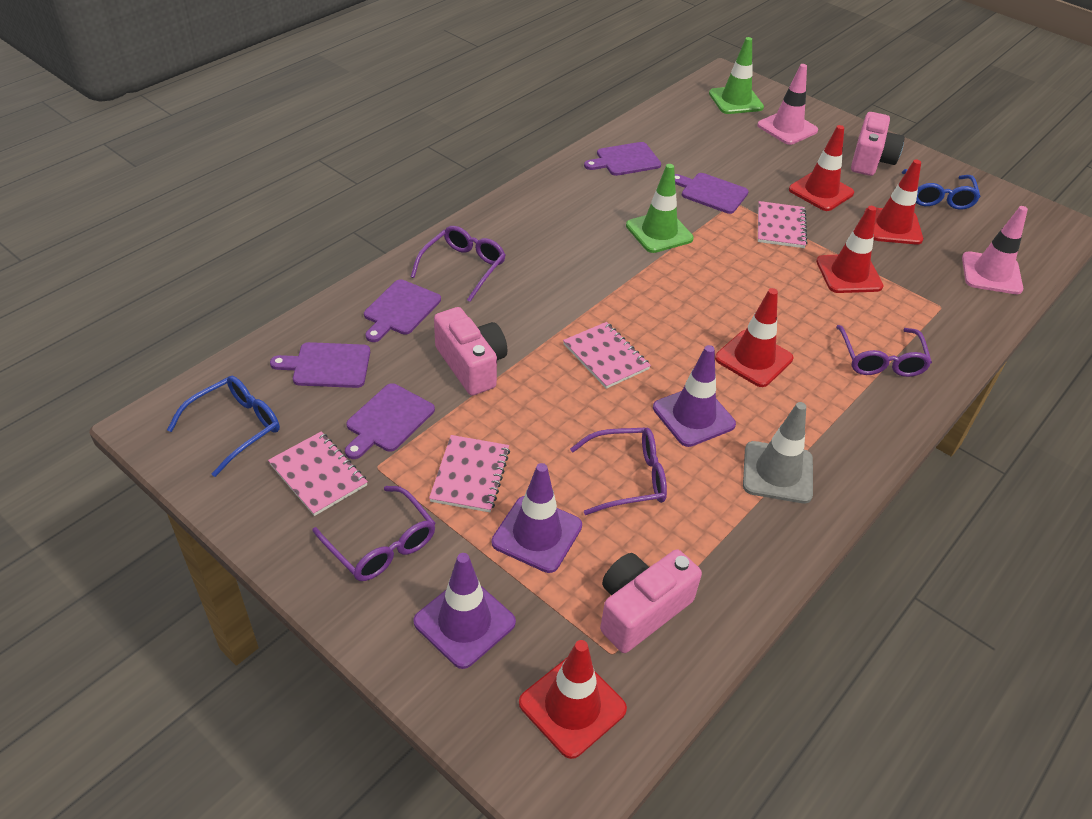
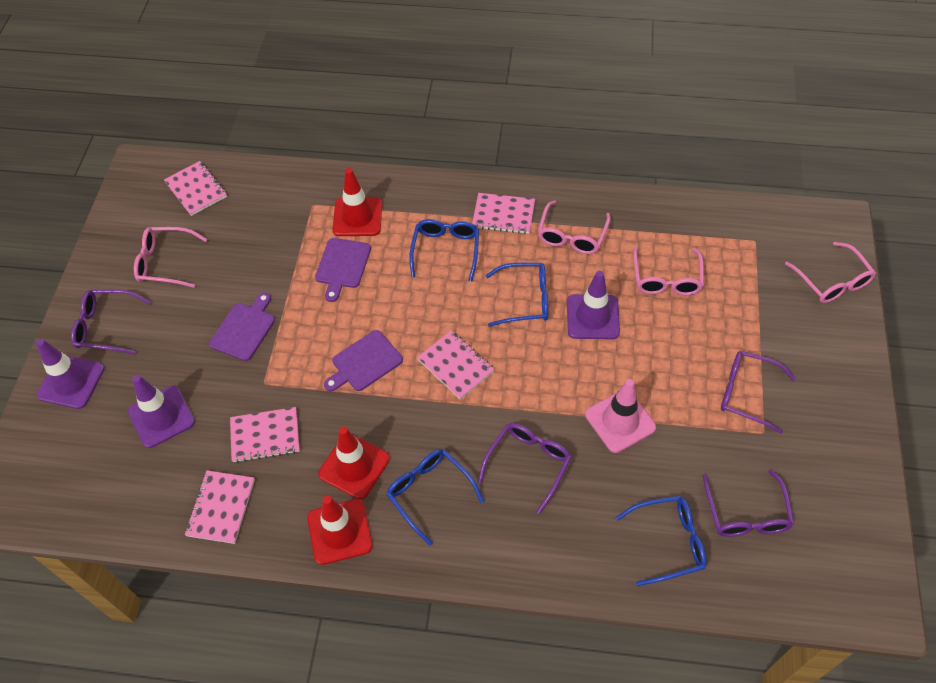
blue glasses: 2 -> 4
green traffic cone: 2 -> 0
grey traffic cone: 1 -> 0
pink camera: 3 -> 0
pink glasses: 0 -> 4
pink notebook: 4 -> 5
pink traffic cone: 2 -> 1
purple cutting board: 5 -> 3
red traffic cone: 5 -> 3

